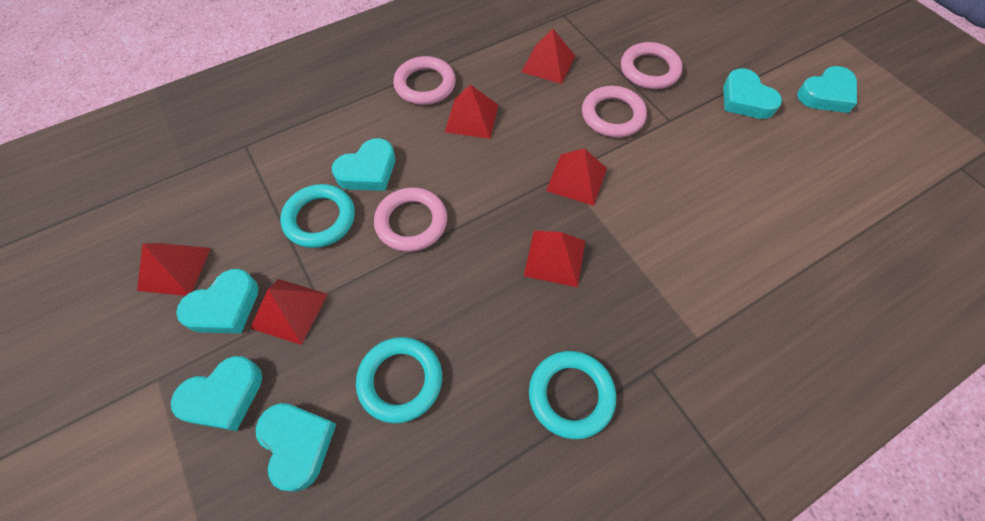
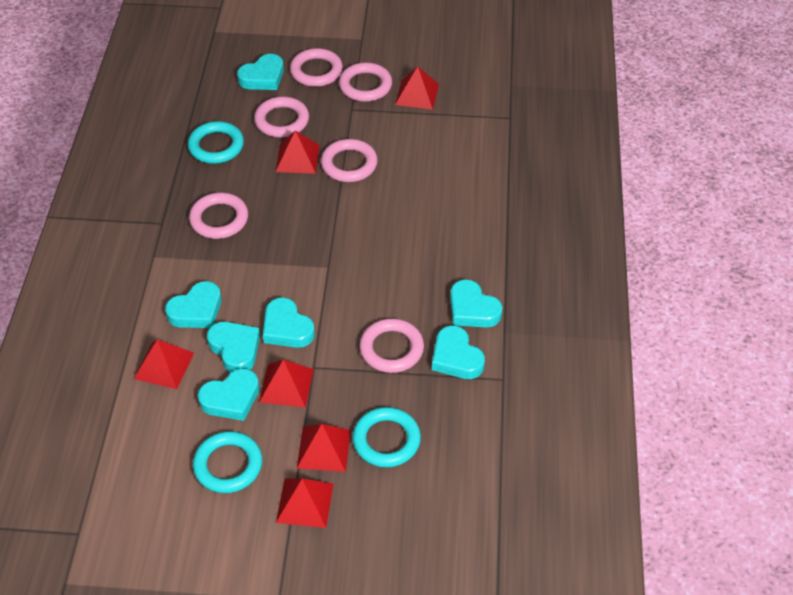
pink ring: 4 -> 6
turquoise heart: 6 -> 7

